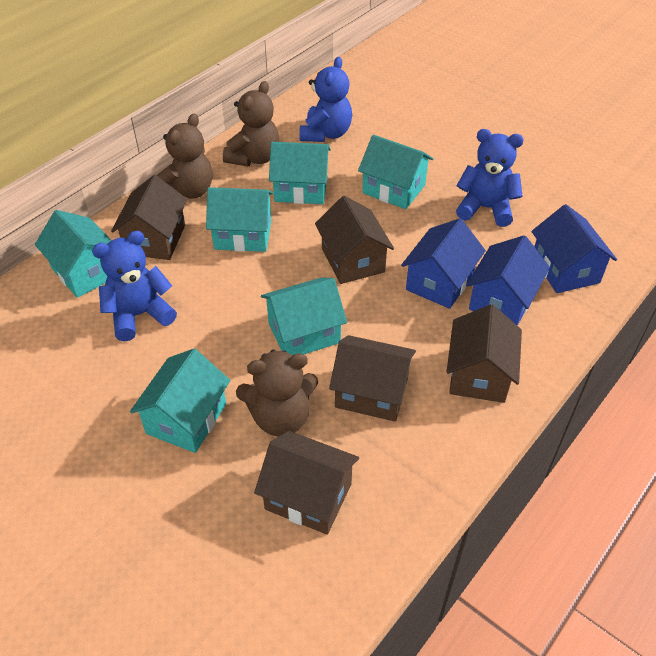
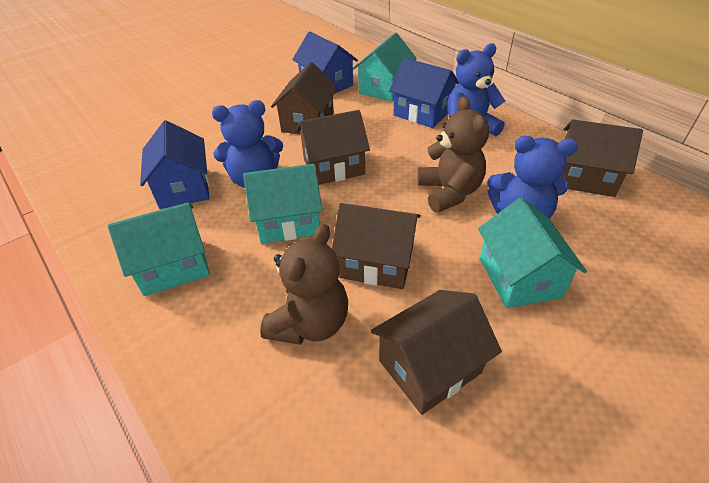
brown teddy bear: 3 -> 2
turquoise house: 6 -> 4

